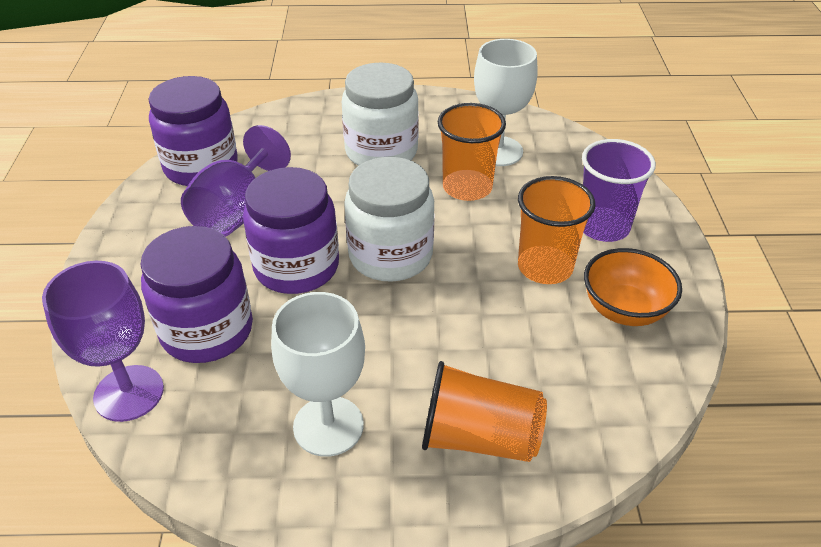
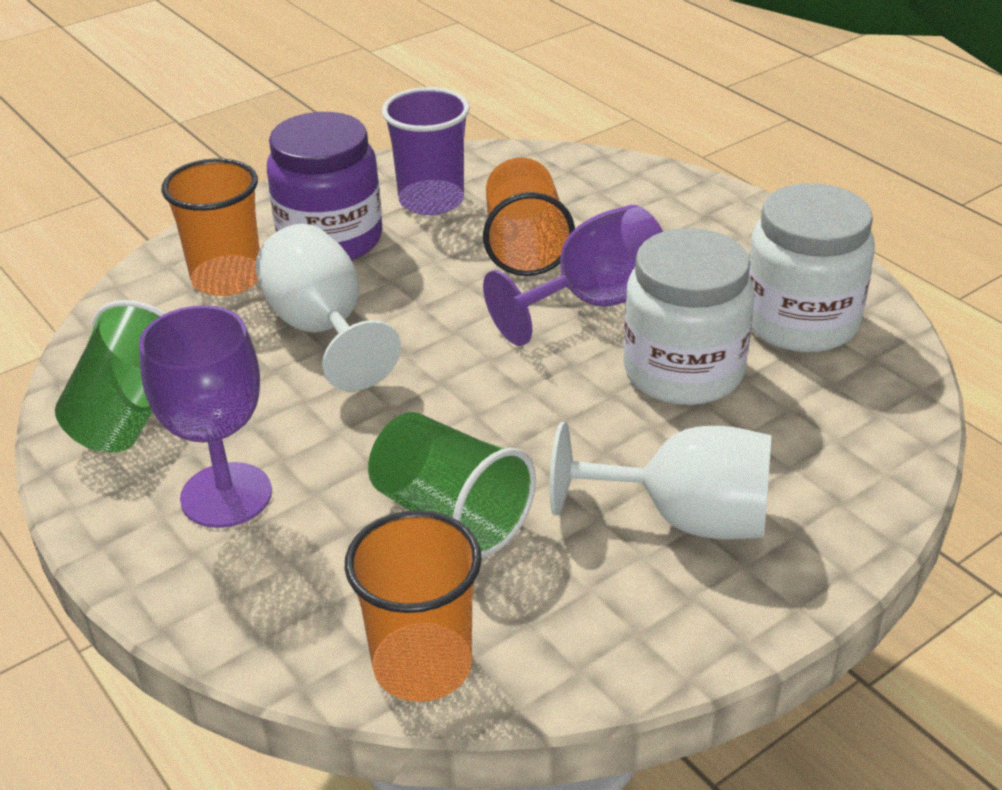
green cup: 0 -> 2
orange bowl: 1 -> 0
purple jar: 3 -> 1

